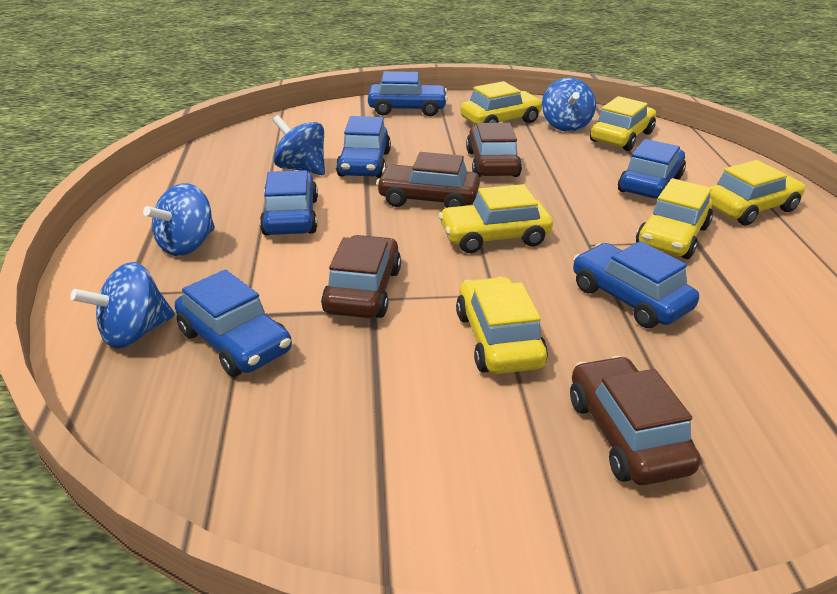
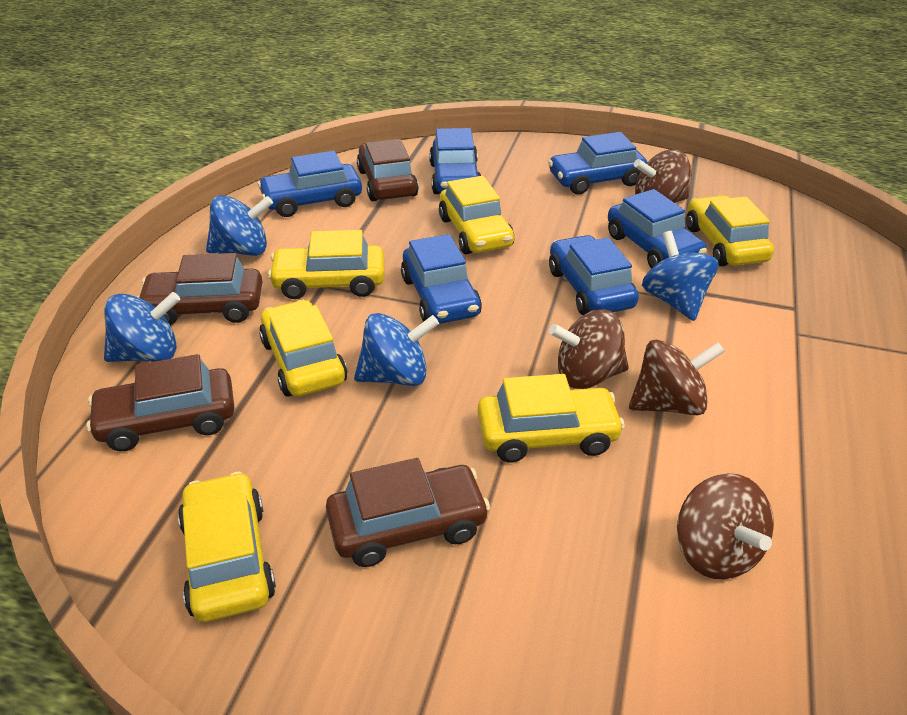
brown spinning top: 0 -> 4

